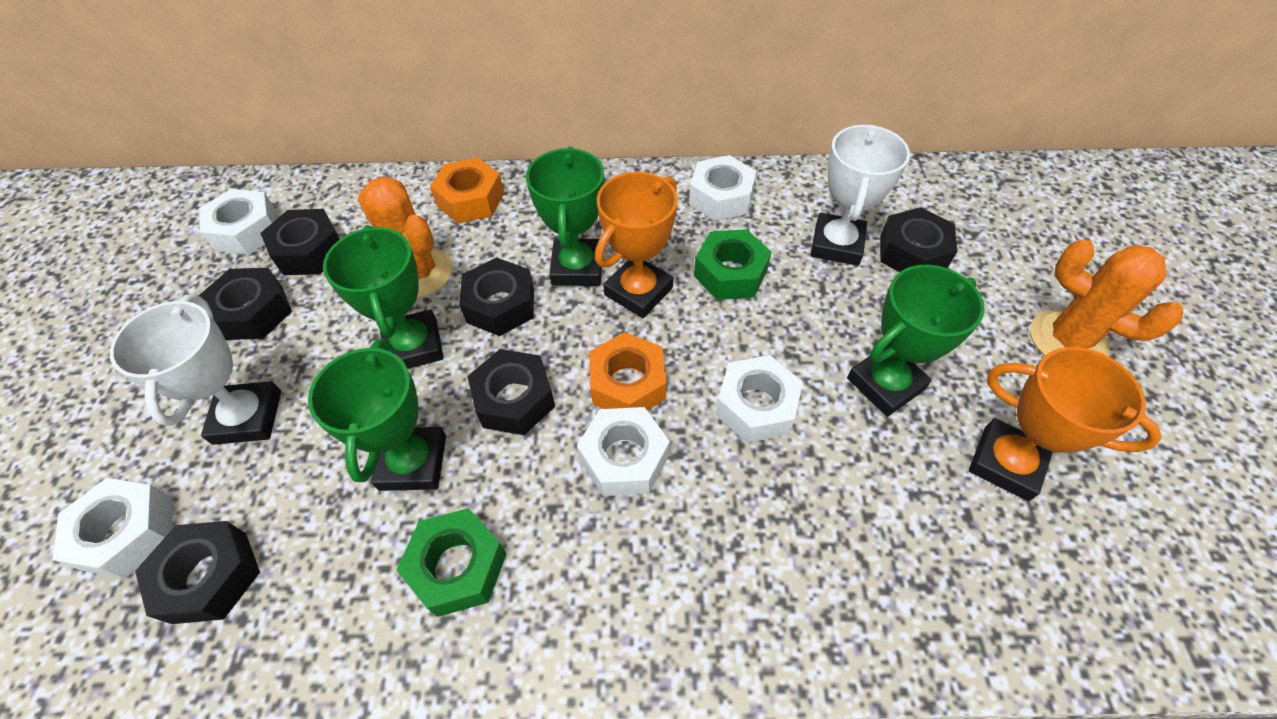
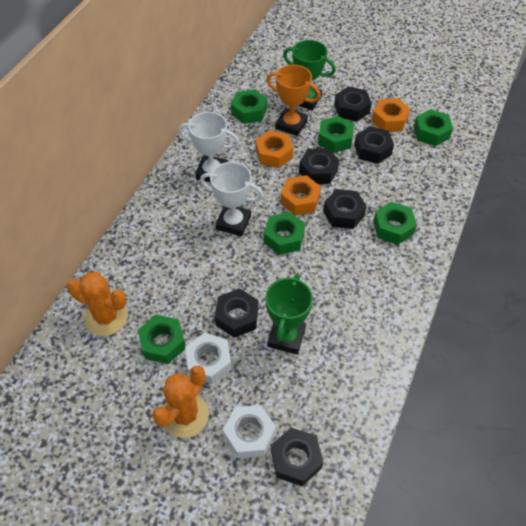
green nut: 2 -> 6
green trophy: 4 -> 2
orange nut: 2 -> 3
orange trophy: 2 -> 1
white nut: 5 -> 2

